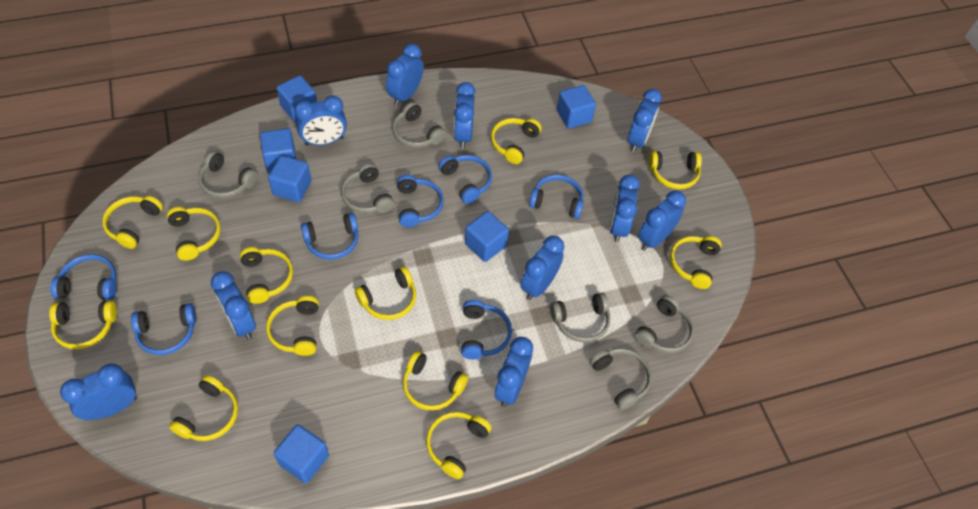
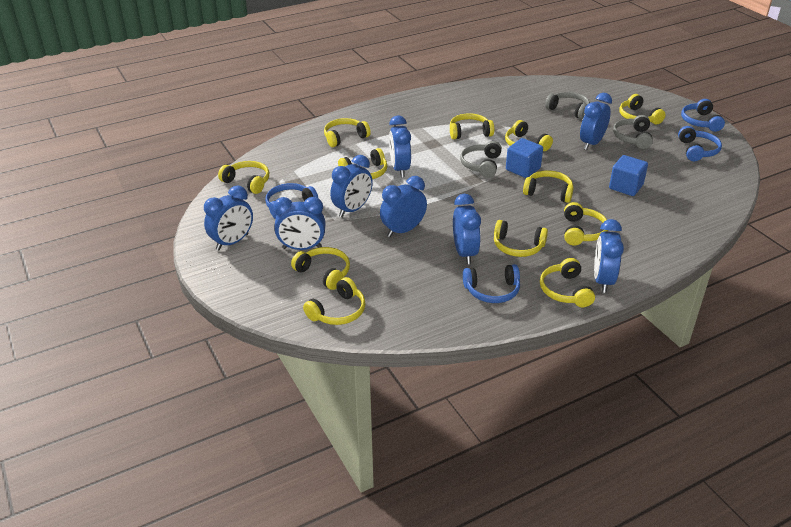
blue clock: 10 -> 8
blue cube: 6 -> 2
blue headphones: 7 -> 4
grey headphones: 6 -> 3

